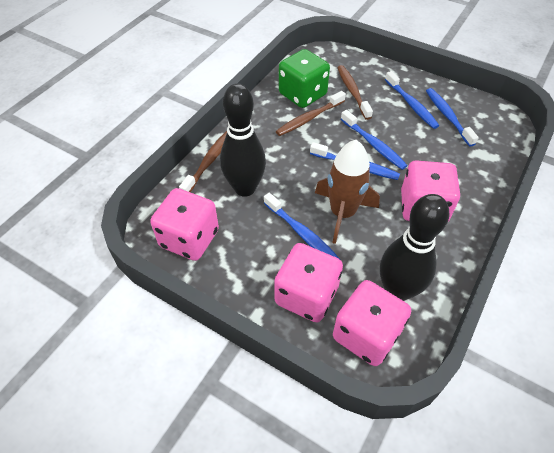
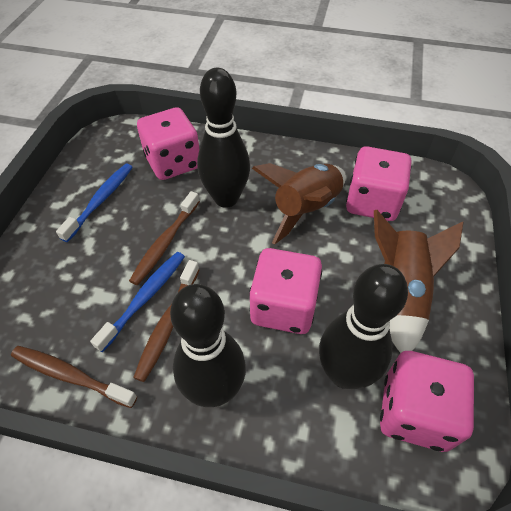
black bowling pin: 2 -> 3
blue toothbrush: 5 -> 2
brown rocket: 1 -> 2
green dice: 1 -> 0

